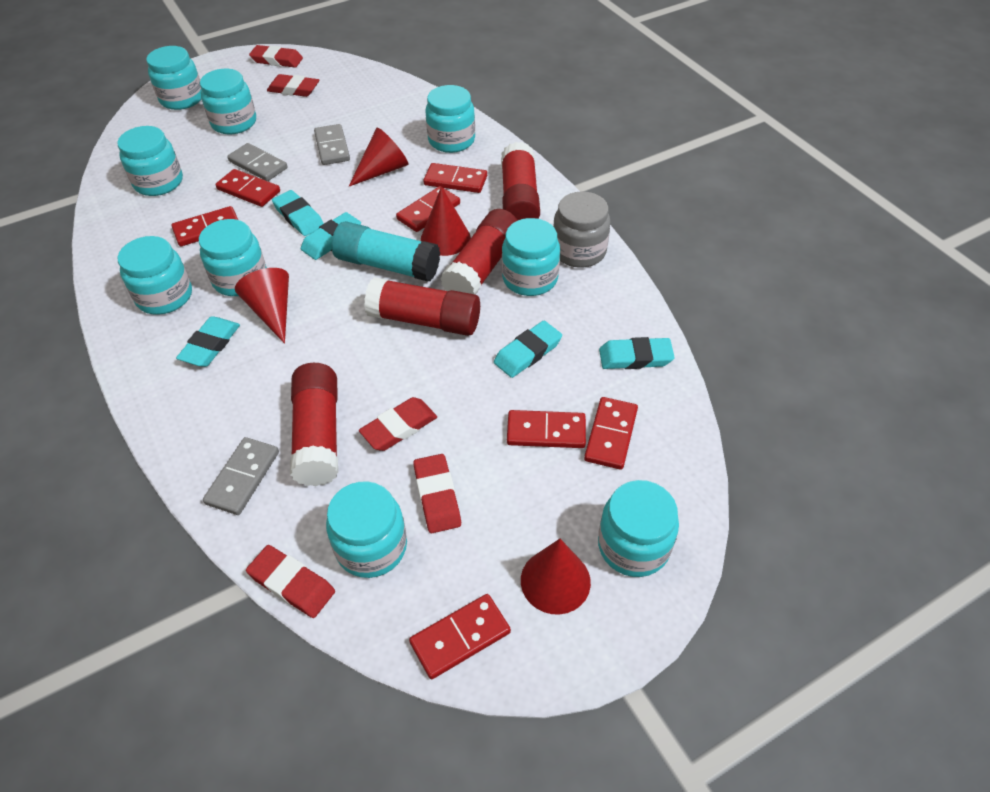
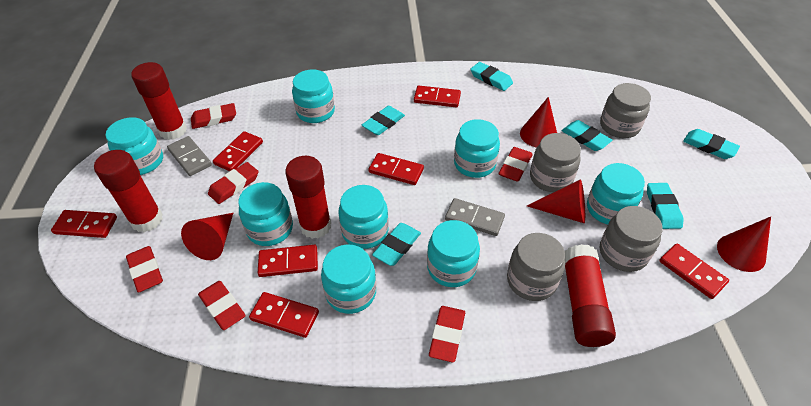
grey domino: 3 -> 2
grey jar: 1 -> 4
red eraser: 5 -> 6
turquoise eraser: 5 -> 6
turquoise glue stick: 1 -> 0
turquoise jar: 9 -> 8

